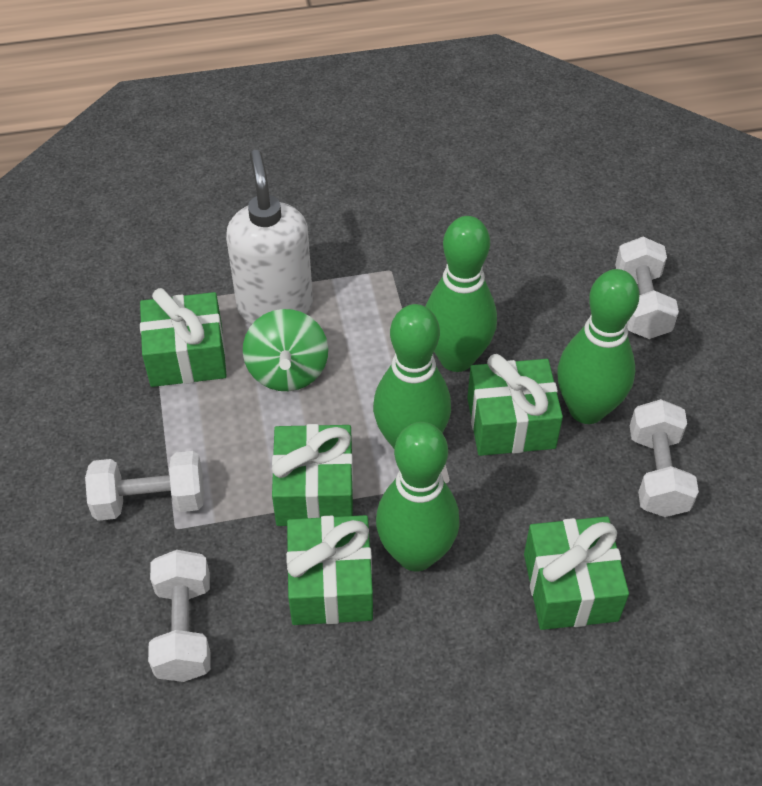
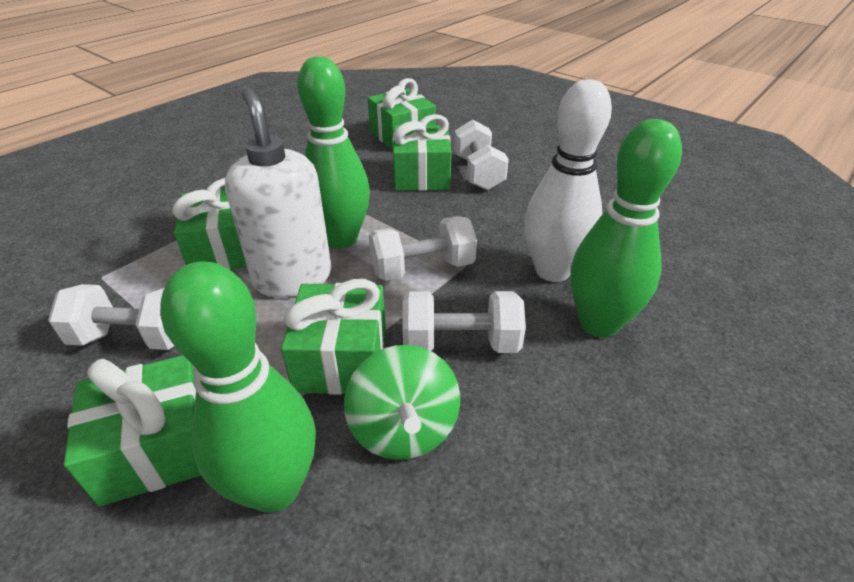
green bowling pin: 4 -> 3
white bowling pin: 0 -> 1

